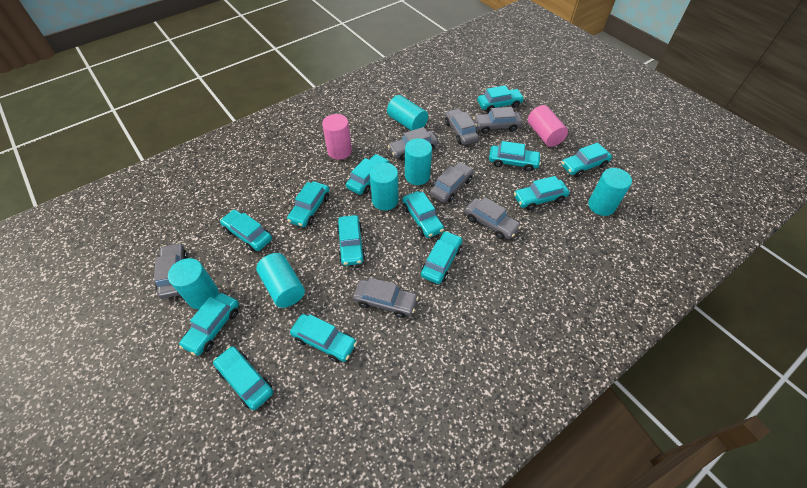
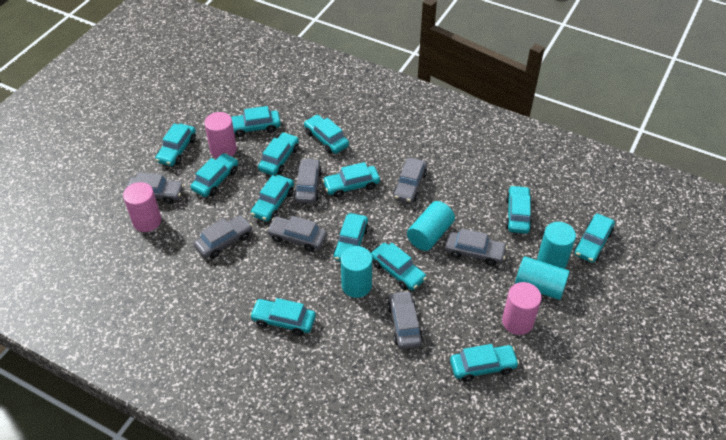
pink cylinder: 2 -> 3
turquoise cylinder: 6 -> 4

